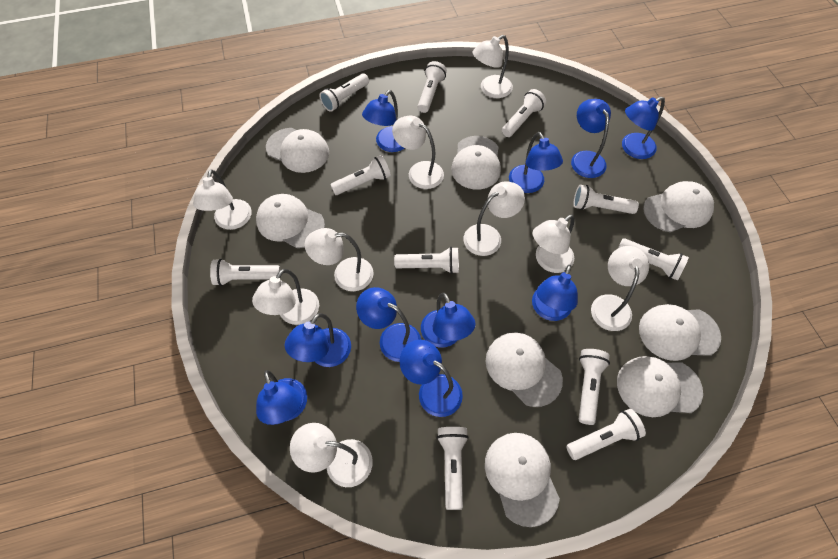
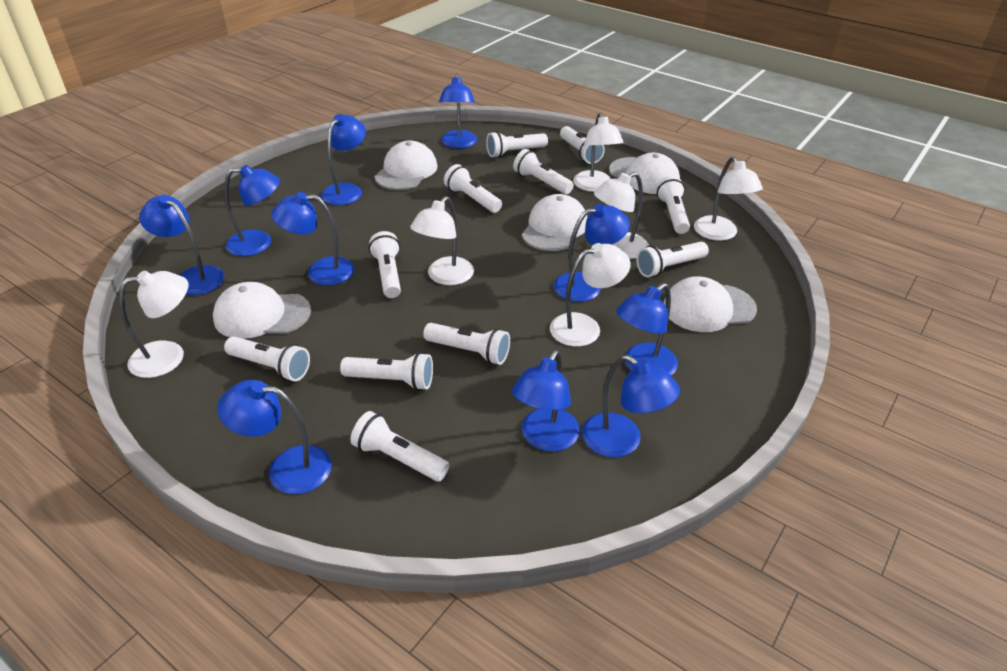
white cap: 8 -> 5
white lamp: 9 -> 6

